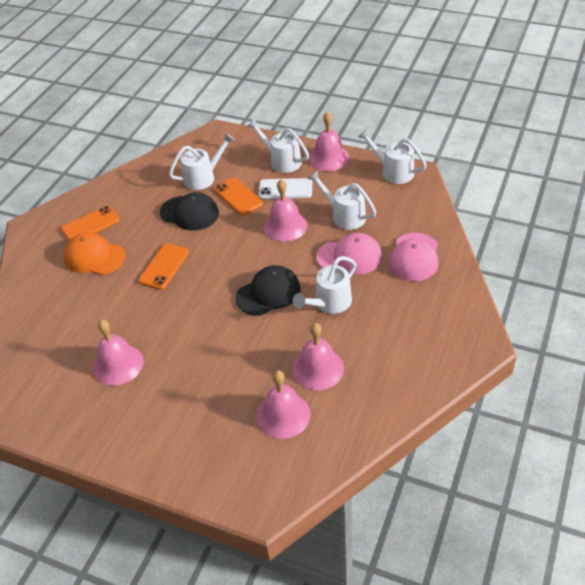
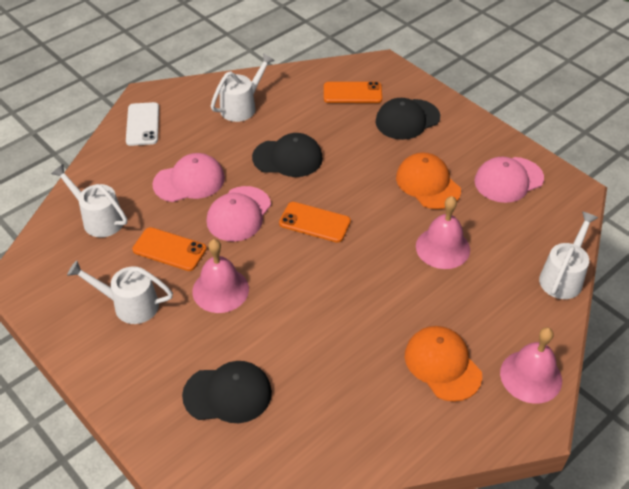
black cap: 2 -> 3
orange cap: 1 -> 2
pink bell: 5 -> 3
pink cap: 2 -> 3
white watering can: 5 -> 4

